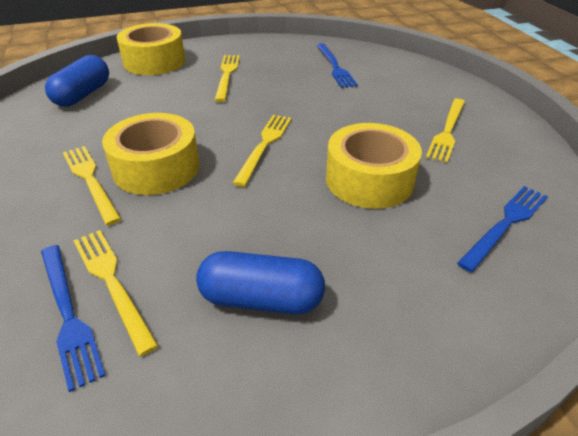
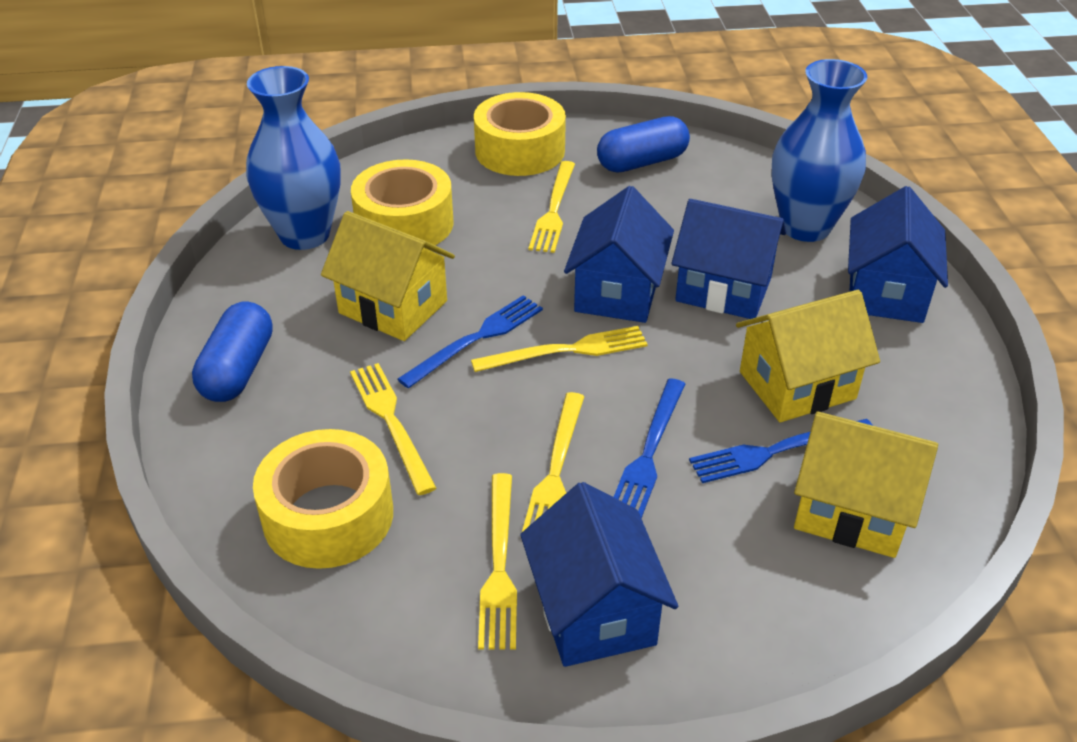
blue house: 0 -> 4
blue vase: 0 -> 2
yellow house: 0 -> 3

